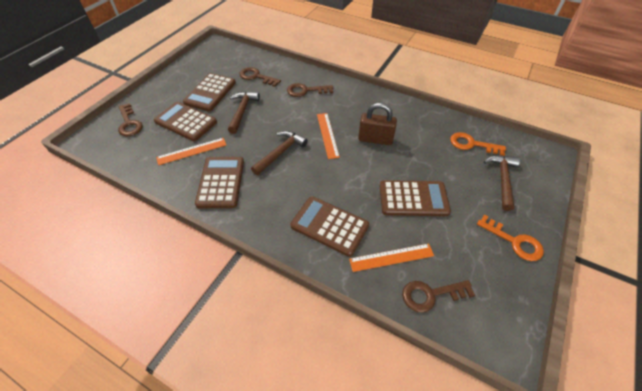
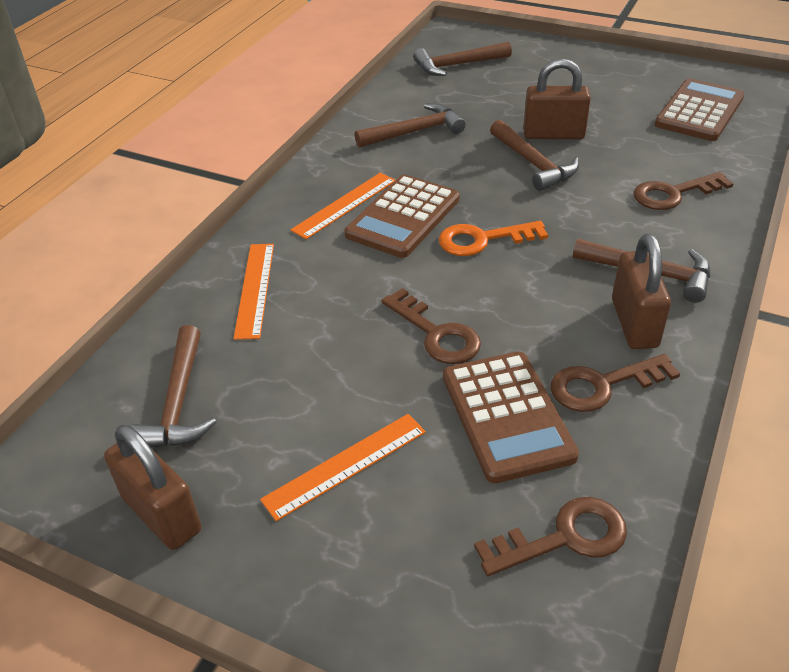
brown calculator: 5 -> 3
brown hammer: 3 -> 5
brown padlock: 1 -> 3
orange key: 2 -> 1

